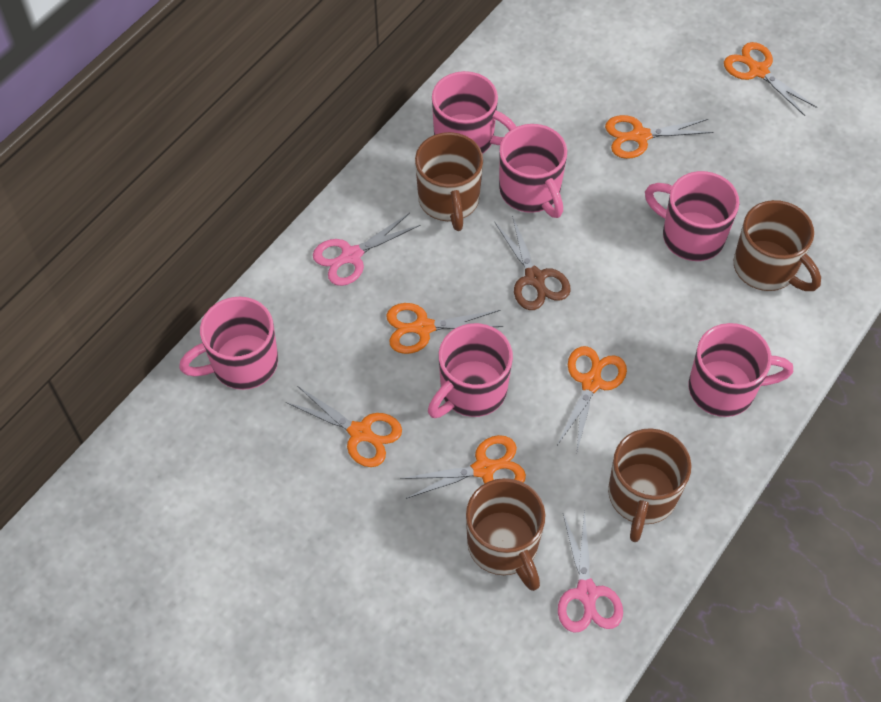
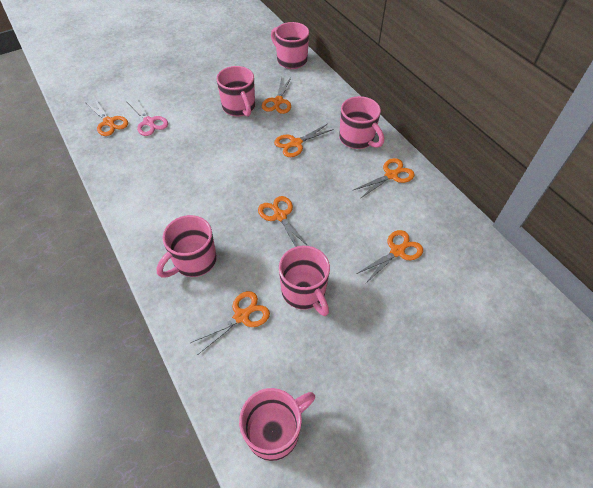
brown mug: 4 -> 0
brown scissors: 1 -> 0
orange scissors: 6 -> 7
pink scissors: 2 -> 1

